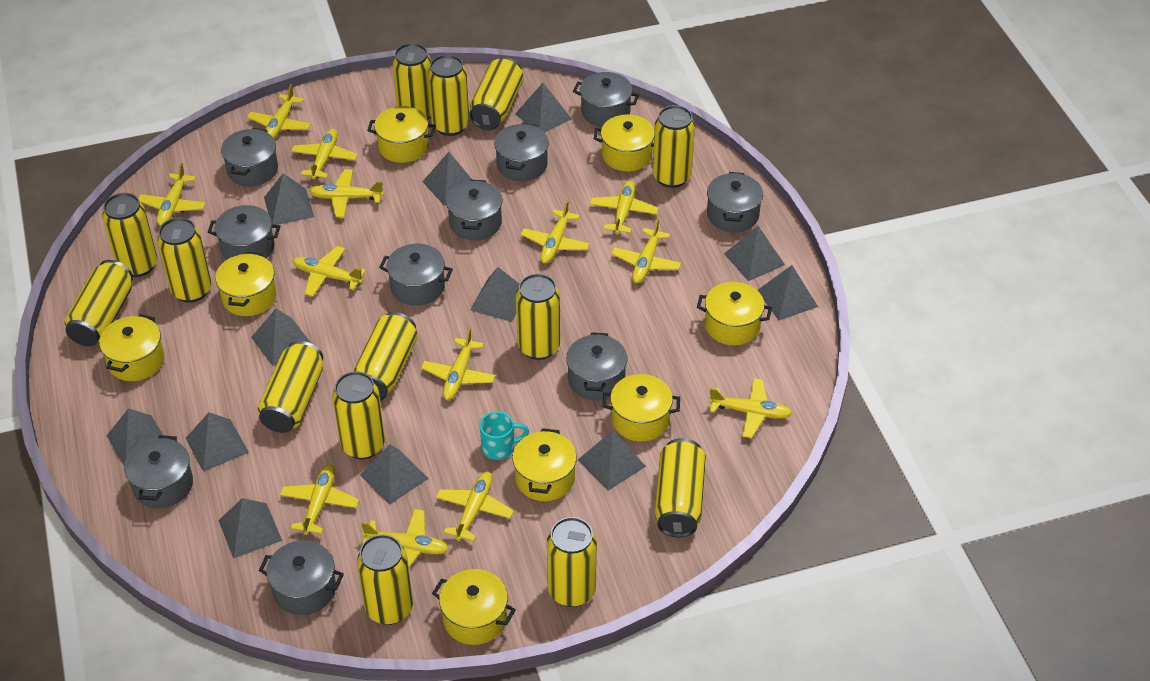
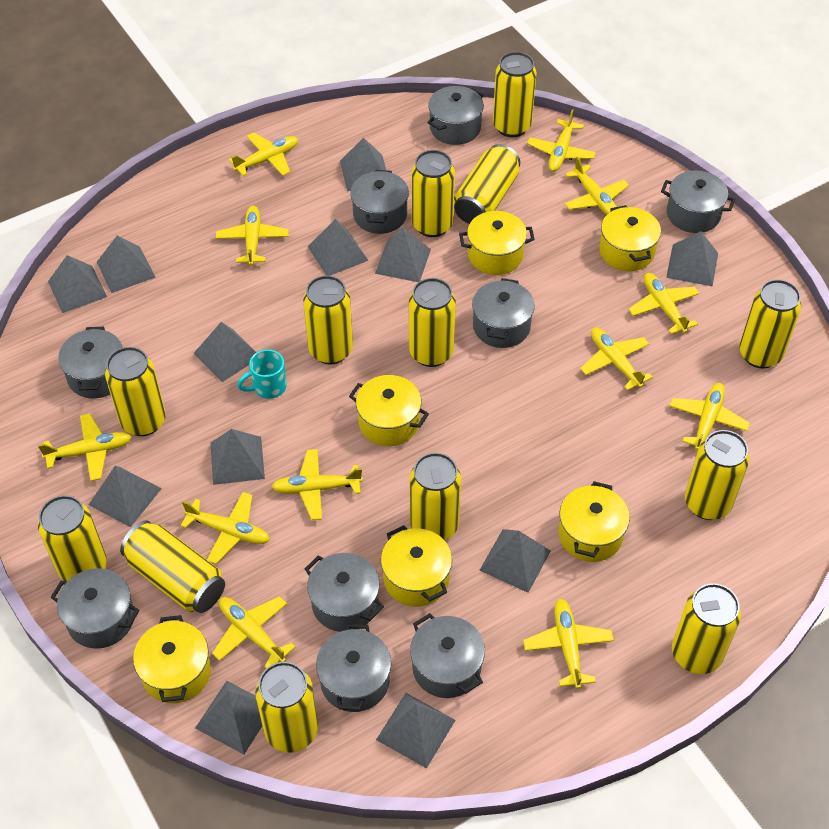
grey pot: 10 -> 9
yellow can: 14 -> 13
yellow plane: 13 -> 12
yellow pot: 8 -> 6

